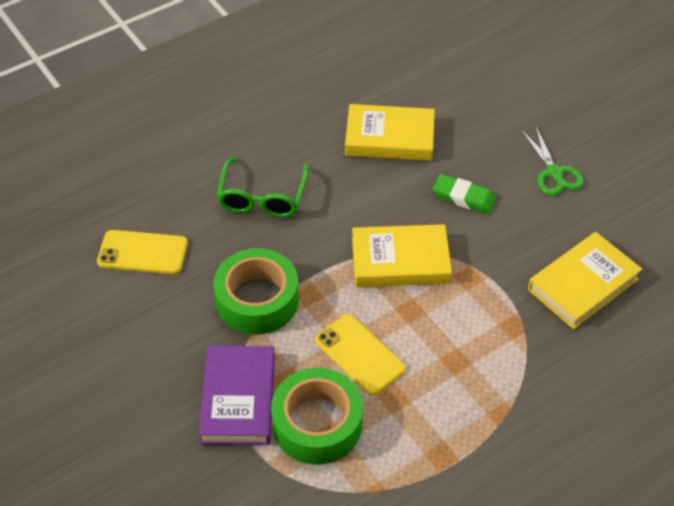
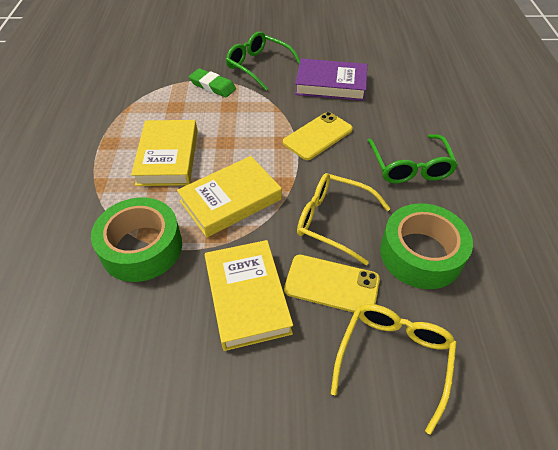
green glasses: 1 -> 2
green scissors: 1 -> 0
yellow glasses: 0 -> 2

